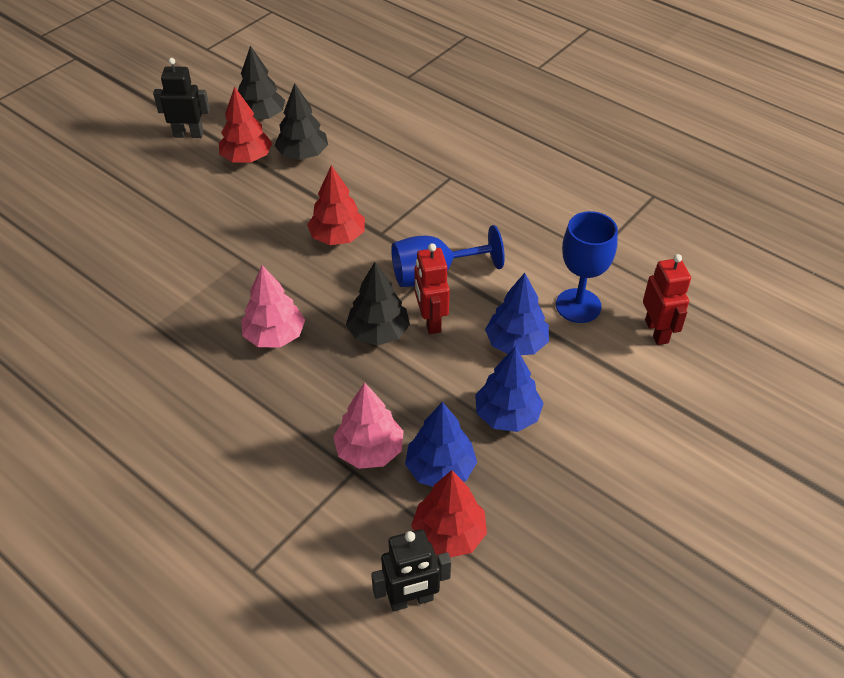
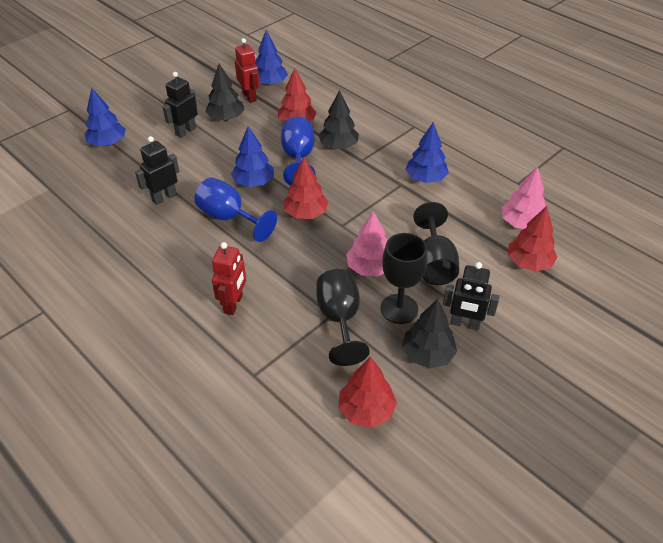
black goblet: 0 -> 3
black robot: 2 -> 3
blue tree: 3 -> 4
red tree: 3 -> 4

